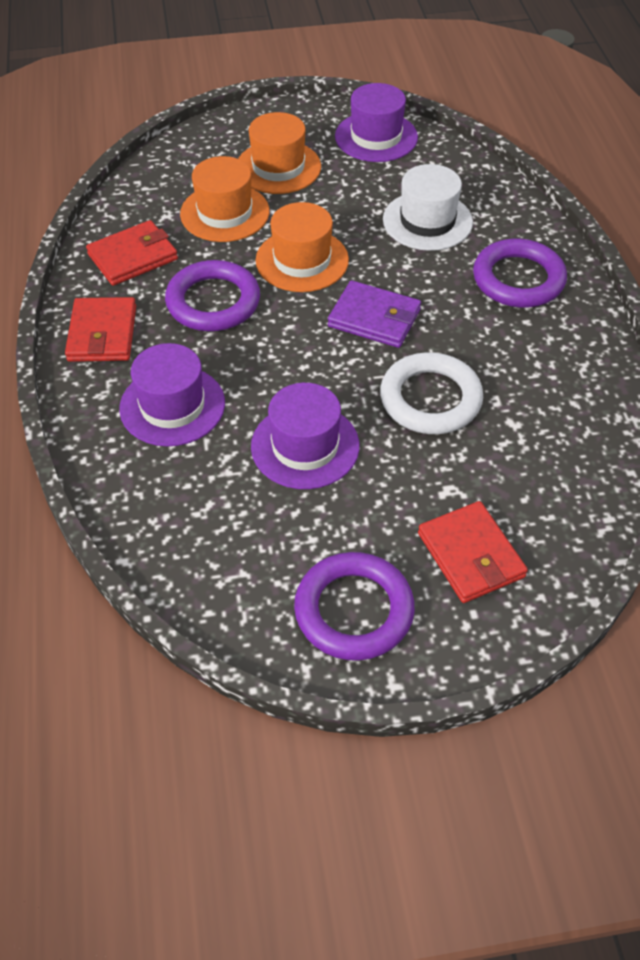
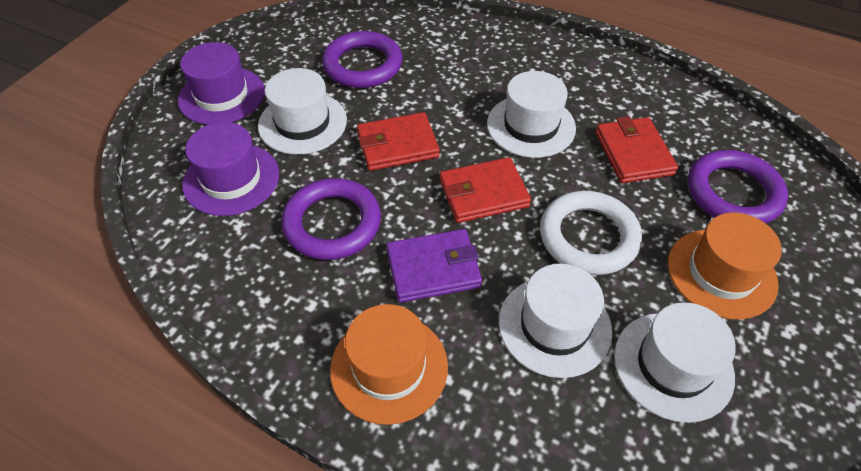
orange hat: 3 -> 2
purple hat: 3 -> 2
white hat: 1 -> 4

